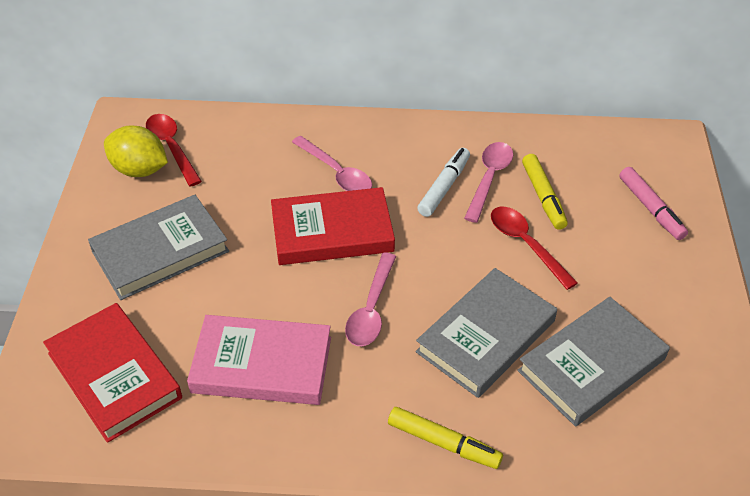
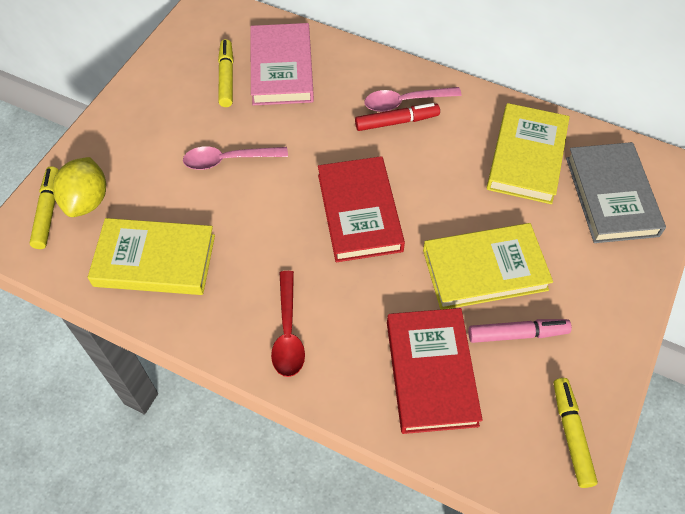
grey book: 3 -> 1
pink spoon: 3 -> 2
red marker: 0 -> 1
red spoon: 2 -> 1
white marker: 1 -> 0
yellow book: 0 -> 3
yellow marker: 2 -> 3

